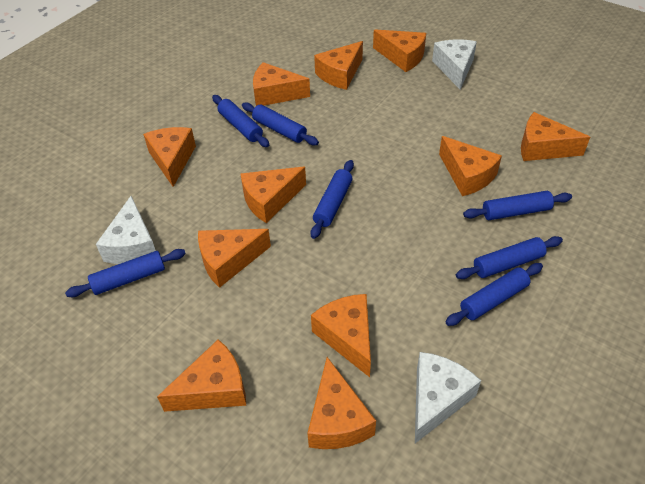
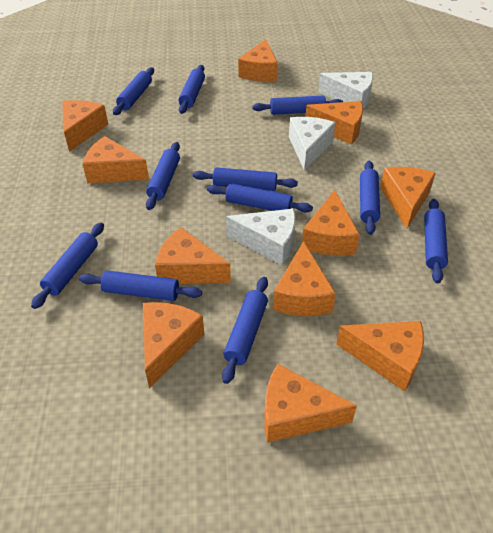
blue rolling pin: 7 -> 11

